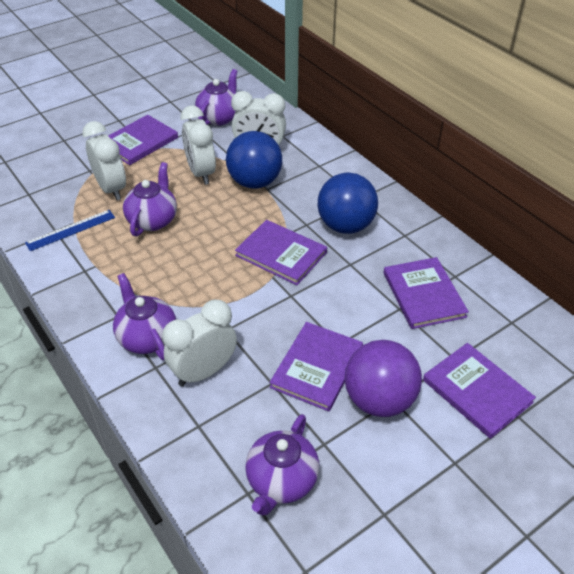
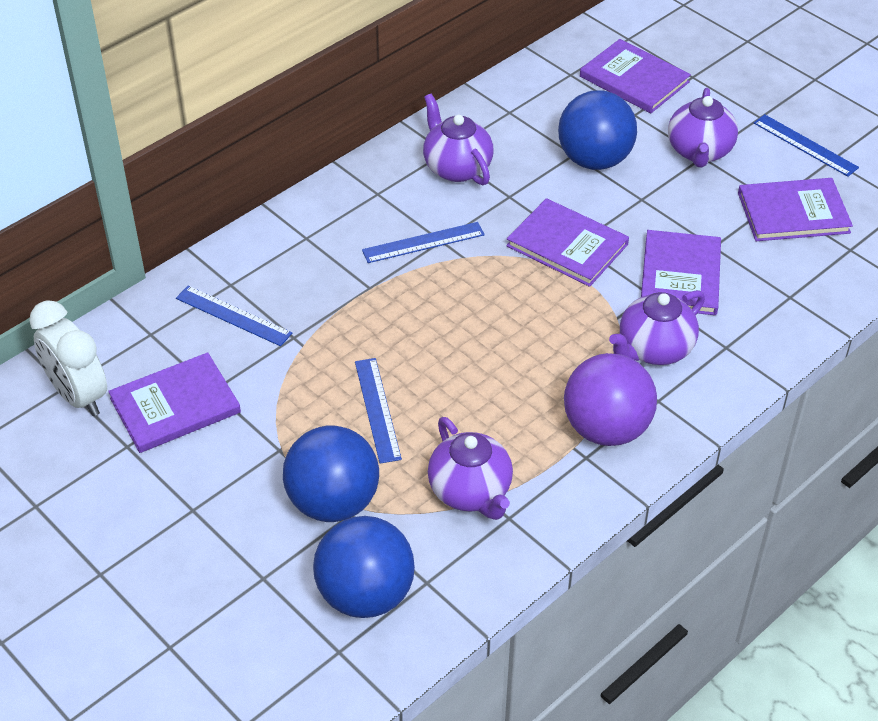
blue ball: 2 -> 3
blue ruler: 1 -> 4
white clock: 4 -> 1

